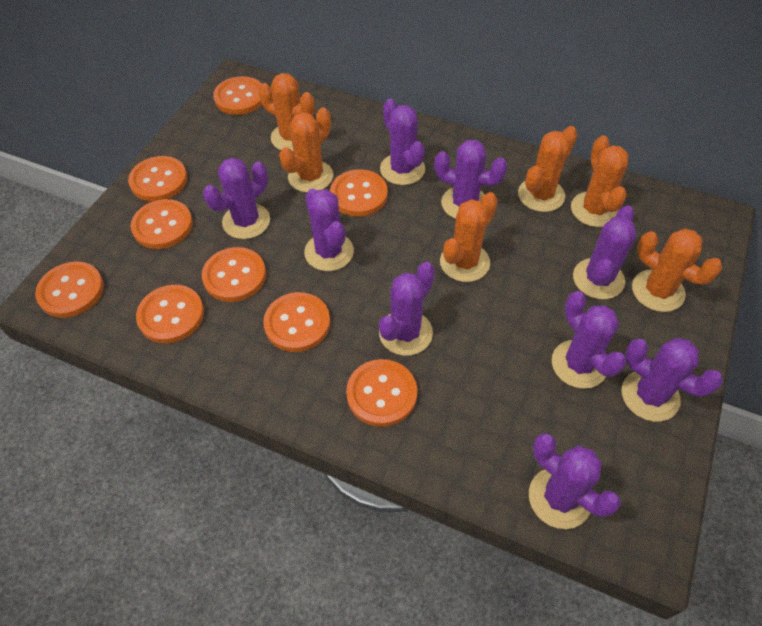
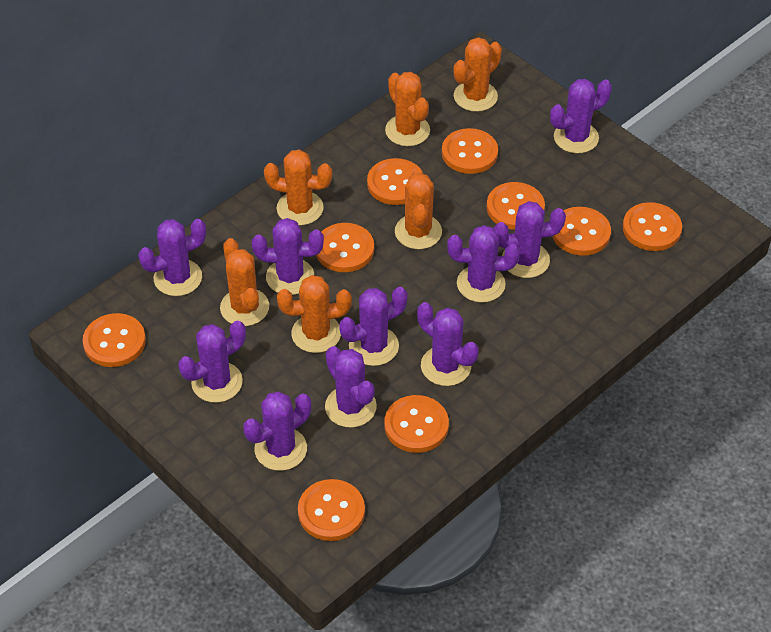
purple cactus: 9 -> 10

